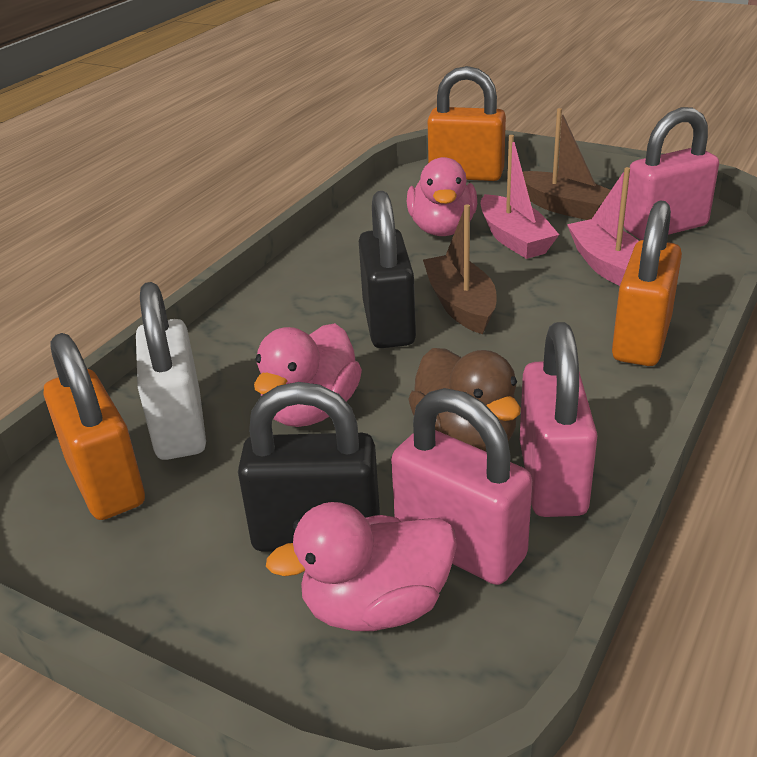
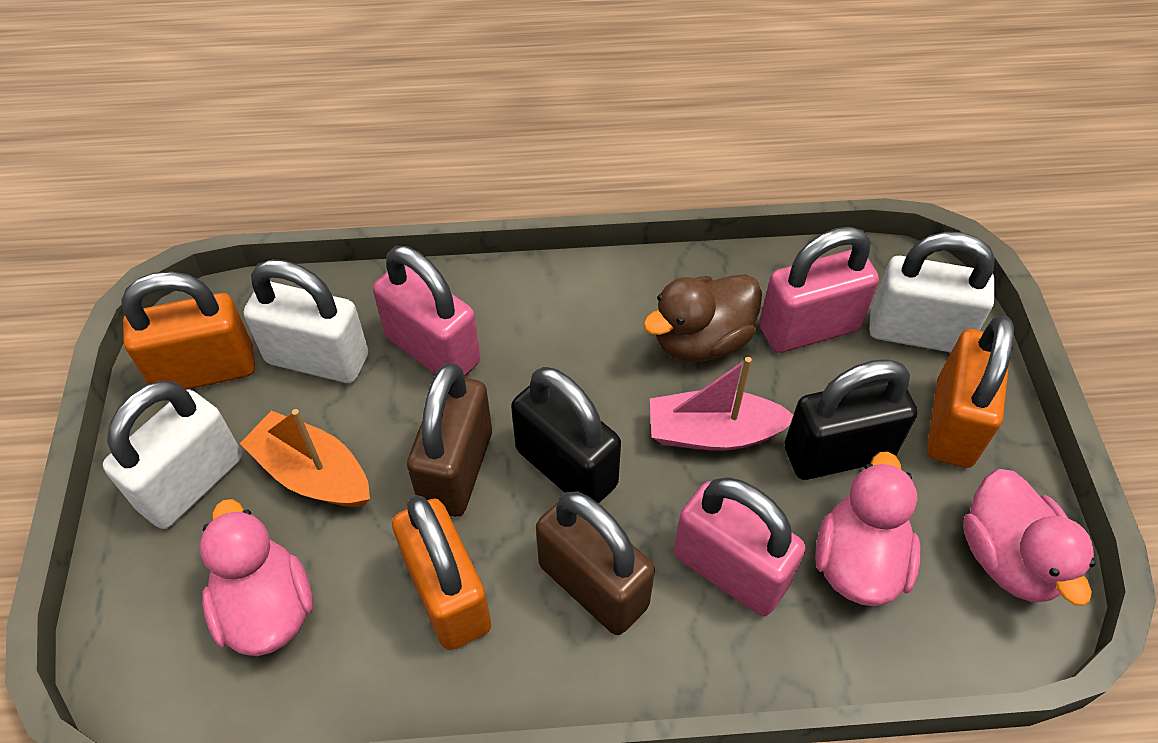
brown boat: 2 -> 0
brown padlock: 0 -> 2
orange boat: 0 -> 1
pink boat: 2 -> 1
white padlock: 1 -> 3

